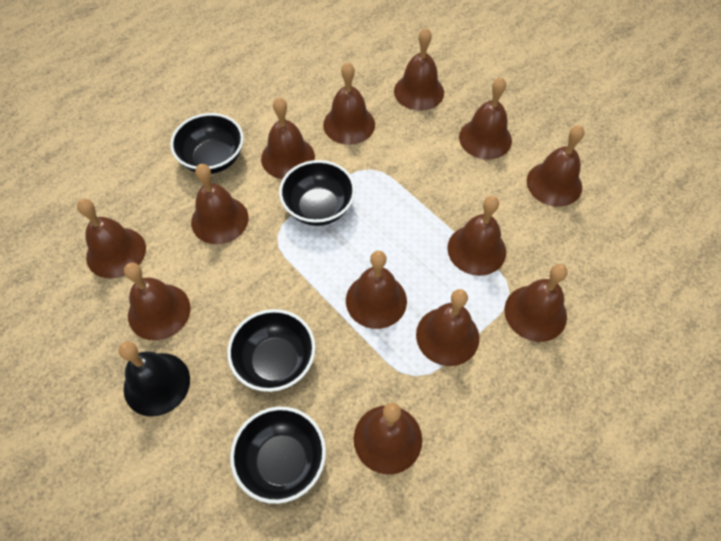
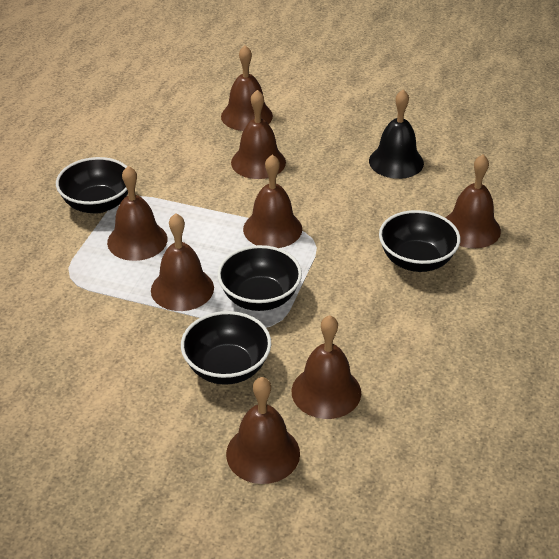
brown bell: 13 -> 8

